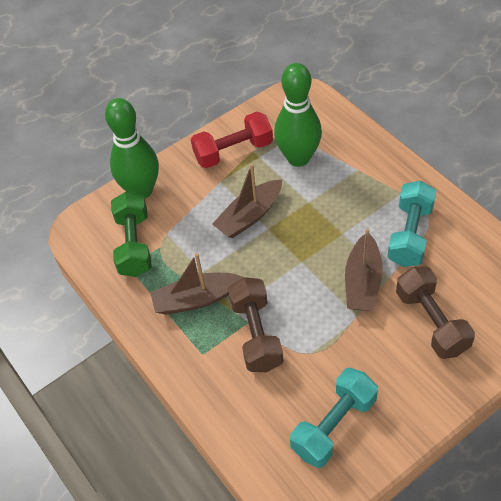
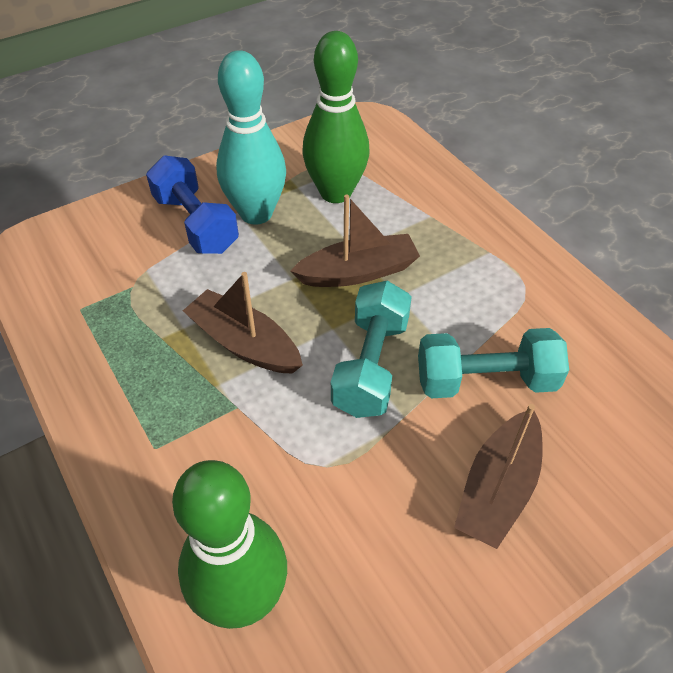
blue dumbbell: 0 -> 1
brown dumbbell: 2 -> 0
green dumbbell: 1 -> 0
red dumbbell: 1 -> 0
turquoise bowling pin: 0 -> 1

